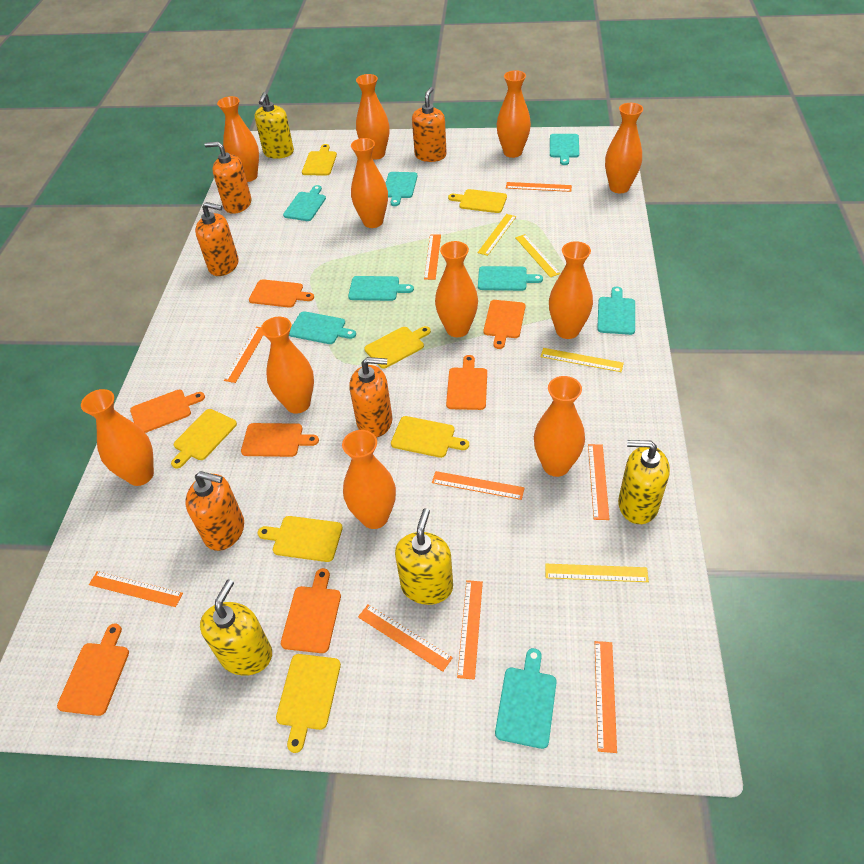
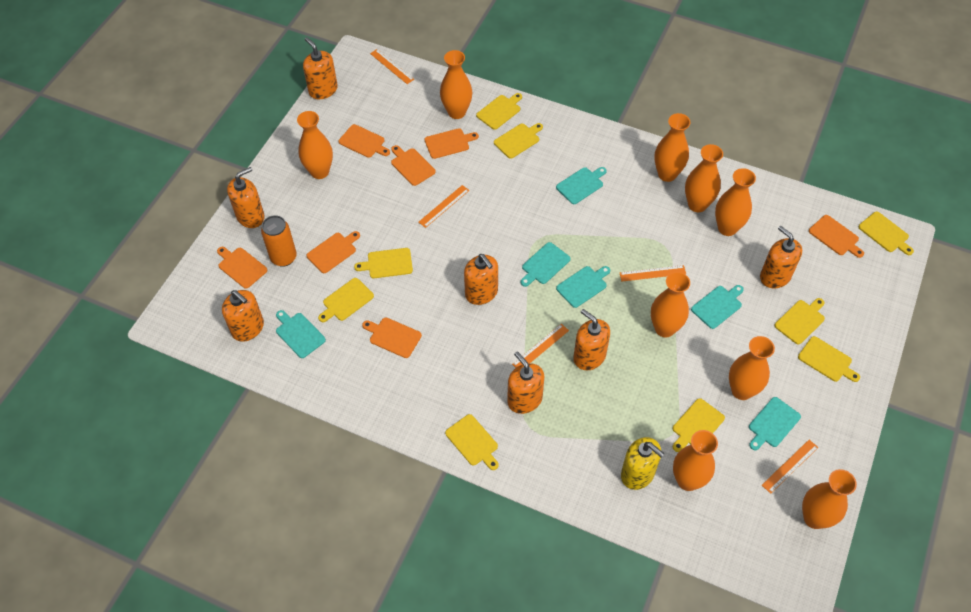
orange can: 0 -> 1
orange ruler: 9 -> 5
orange soap dispenser: 5 -> 7
orange vase: 11 -> 9
turquoise cutting board: 8 -> 6
yellow cutting board: 7 -> 9
yellow ruler: 4 -> 0
yellow soap dispenser: 4 -> 1

